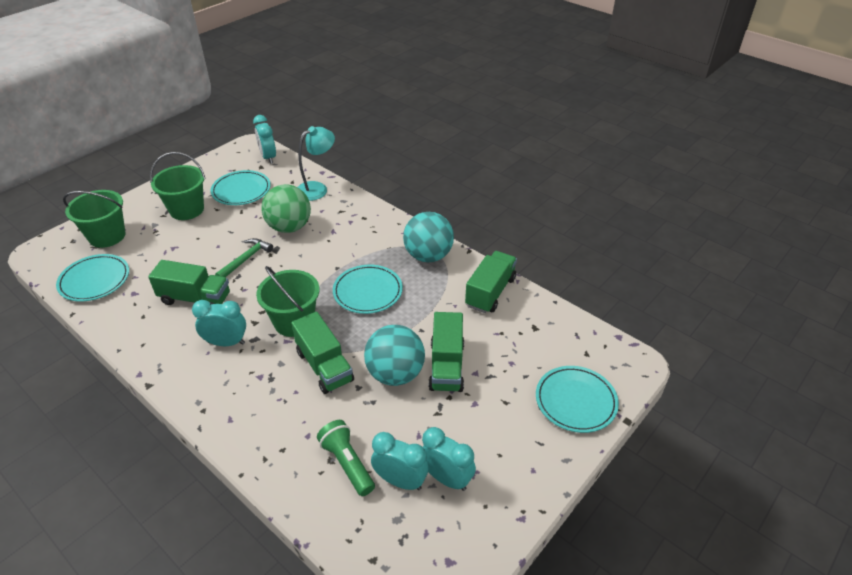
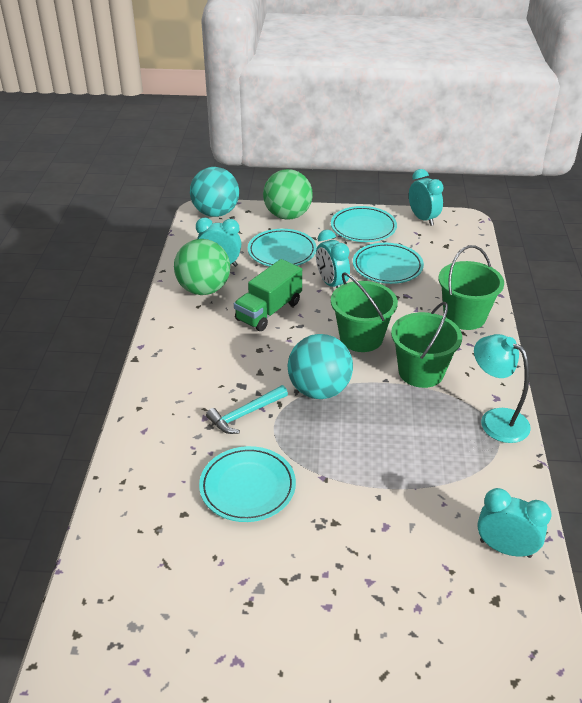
green ball: 1 -> 2
green flashlight: 1 -> 0
green hammer: 1 -> 0
green truck: 4 -> 1
turquoise hammer: 0 -> 1

